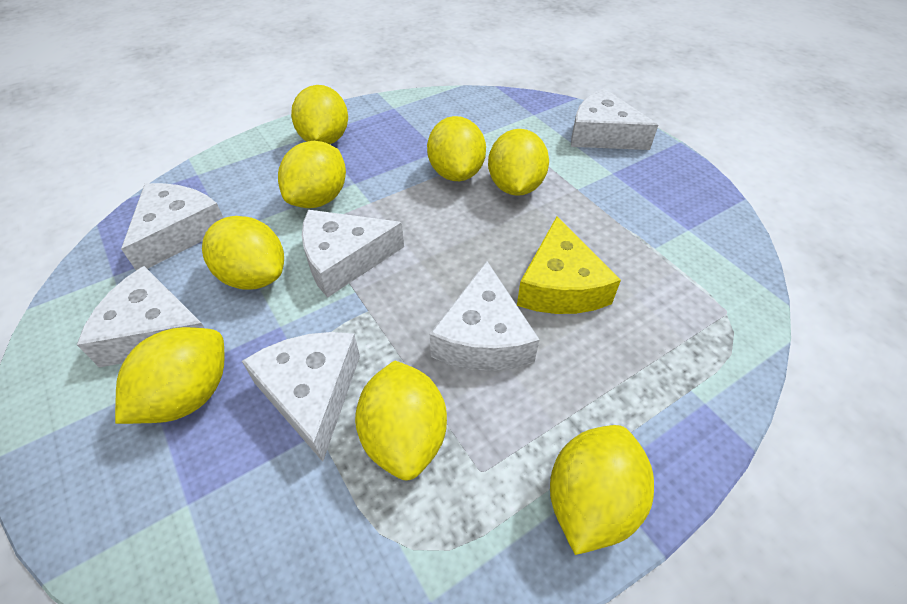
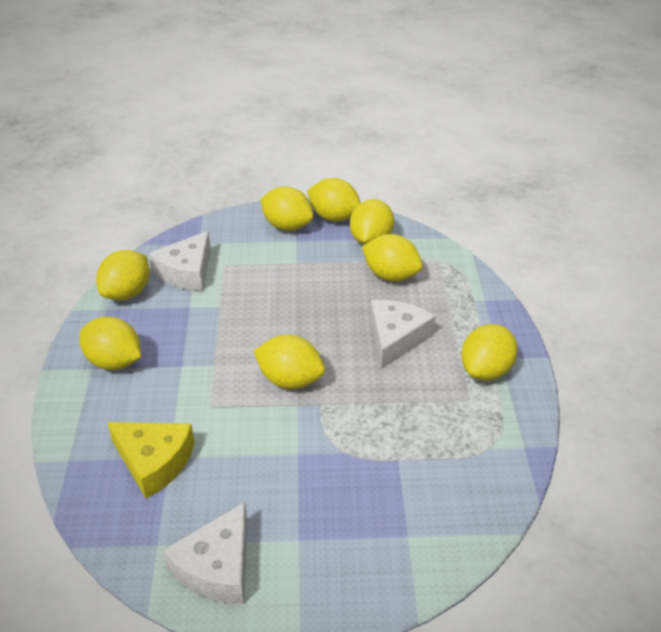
white cheese: 6 -> 3

